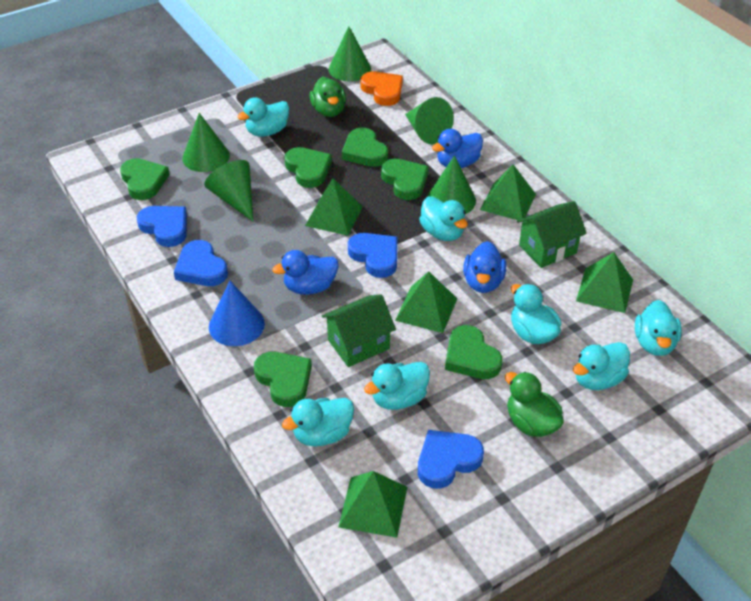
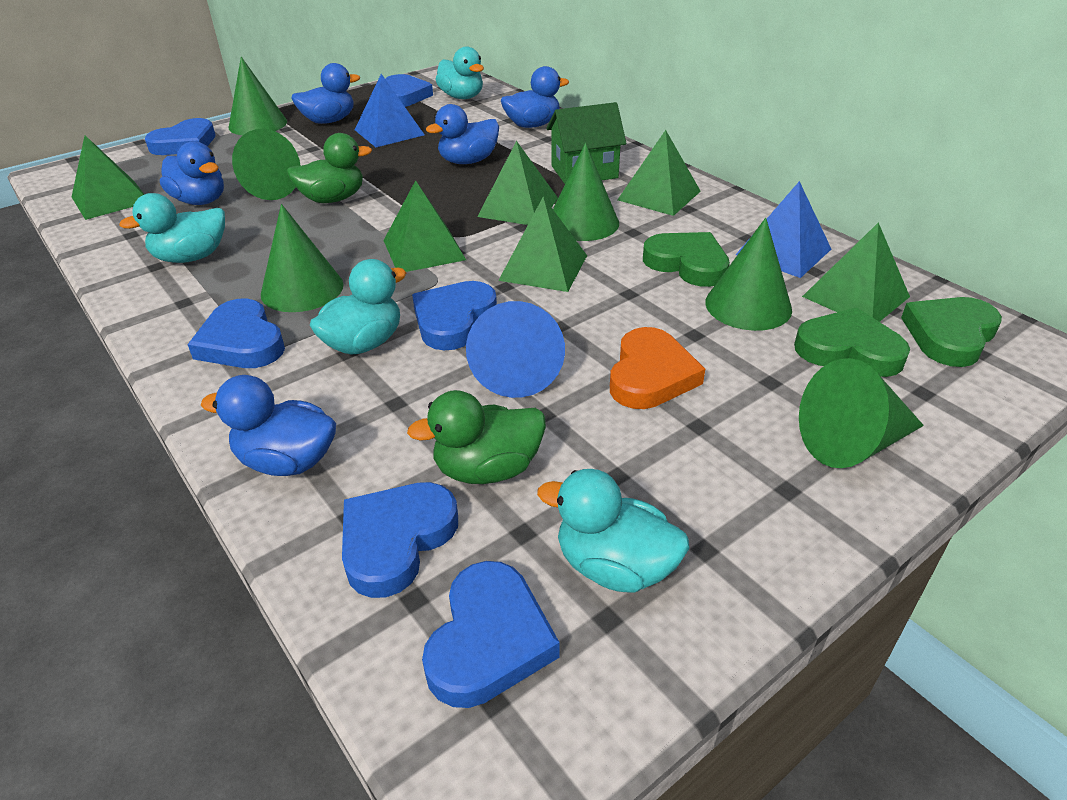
blue duck: 3 -> 5
blue heart: 4 -> 6
blue pyramid: 0 -> 2
green cone: 5 -> 6
green heart: 6 -> 3
green house: 2 -> 1
green pyramid: 5 -> 6
turquoise duck: 7 -> 4

